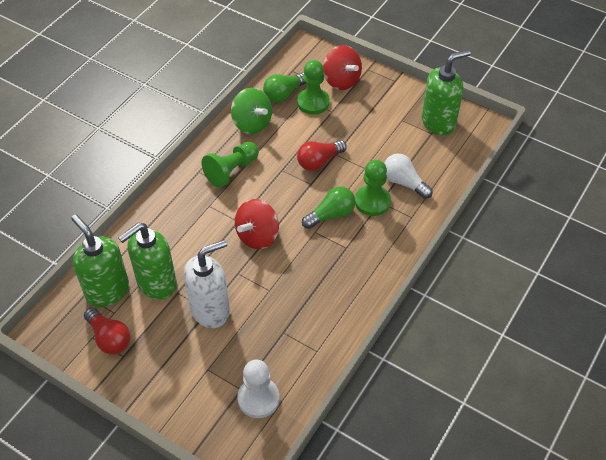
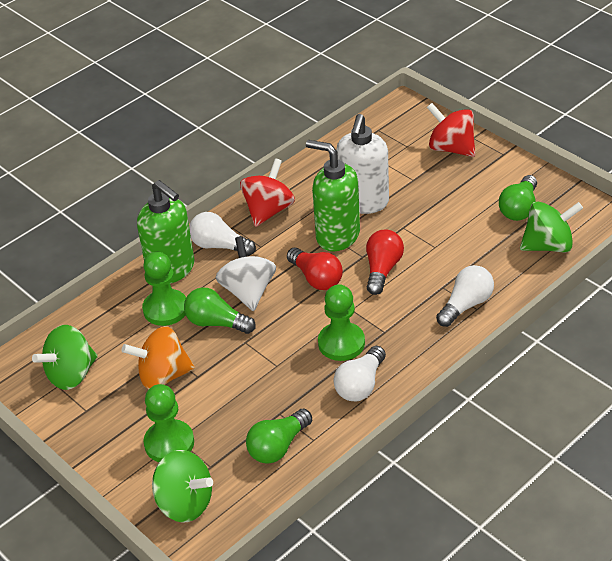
green light bulb: 2 -> 3
green soap dispenser: 3 -> 2
green spinning top: 1 -> 3
orange spinning top: 0 -> 1
white light bulb: 1 -> 3
white pawn: 1 -> 0
white spinning top: 0 -> 1

